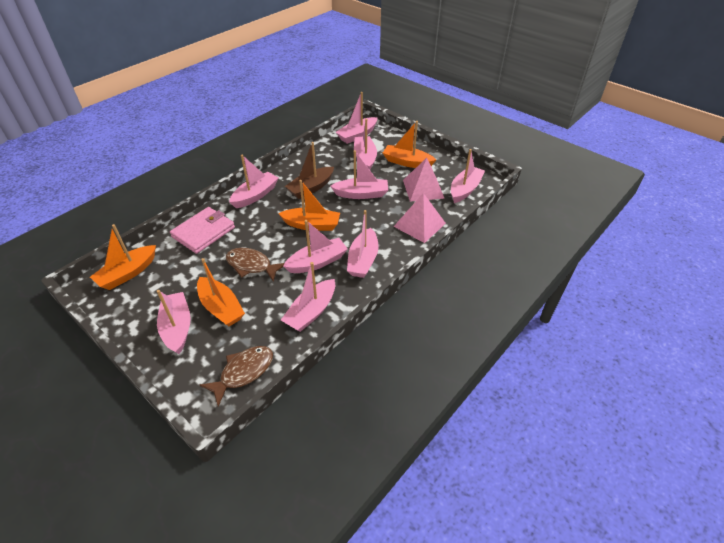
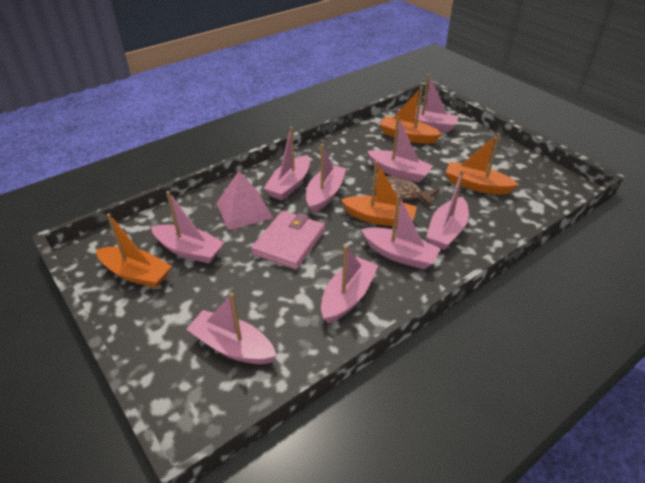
brown boat: 1 -> 0
brown fish: 2 -> 1
pink pyramid: 2 -> 1

